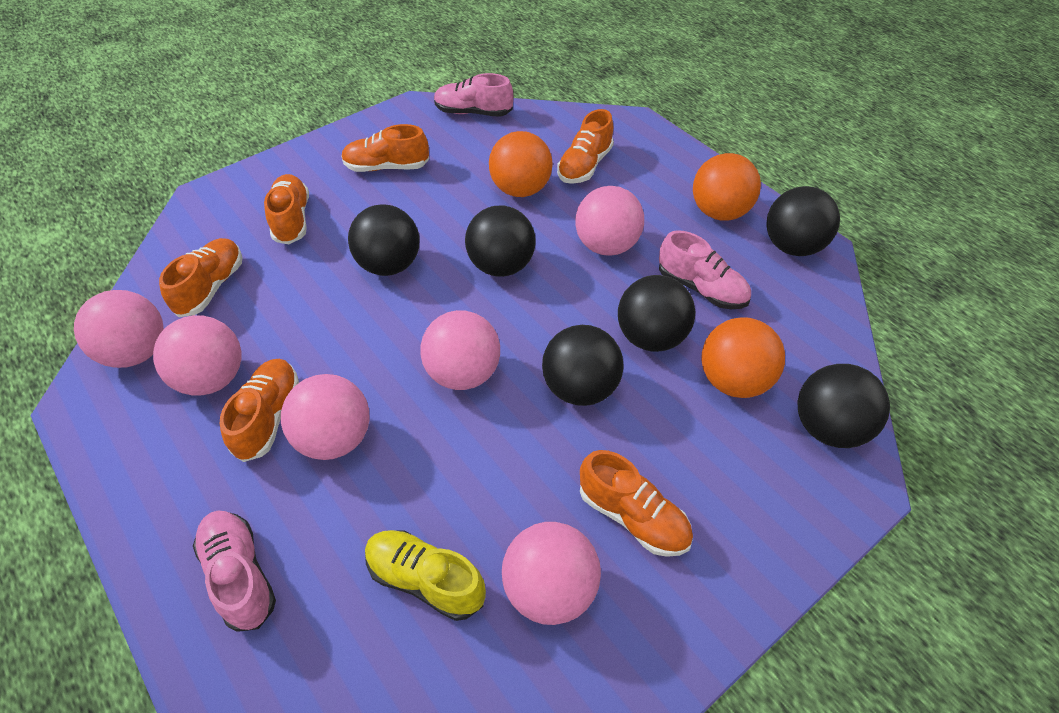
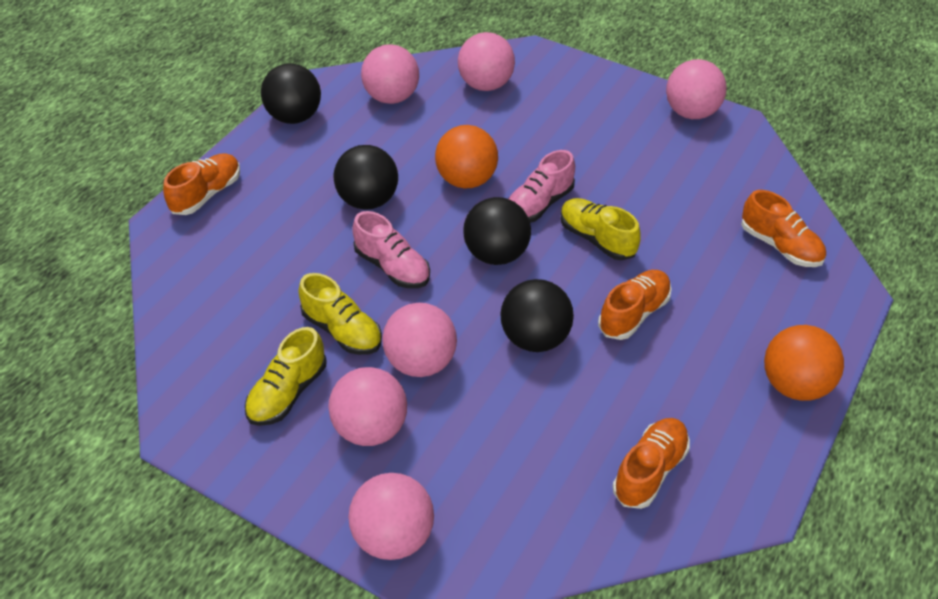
black ball: 6 -> 4
orange ball: 3 -> 2
orange shoe: 6 -> 4
pink shoe: 3 -> 2
yellow shoe: 1 -> 3

